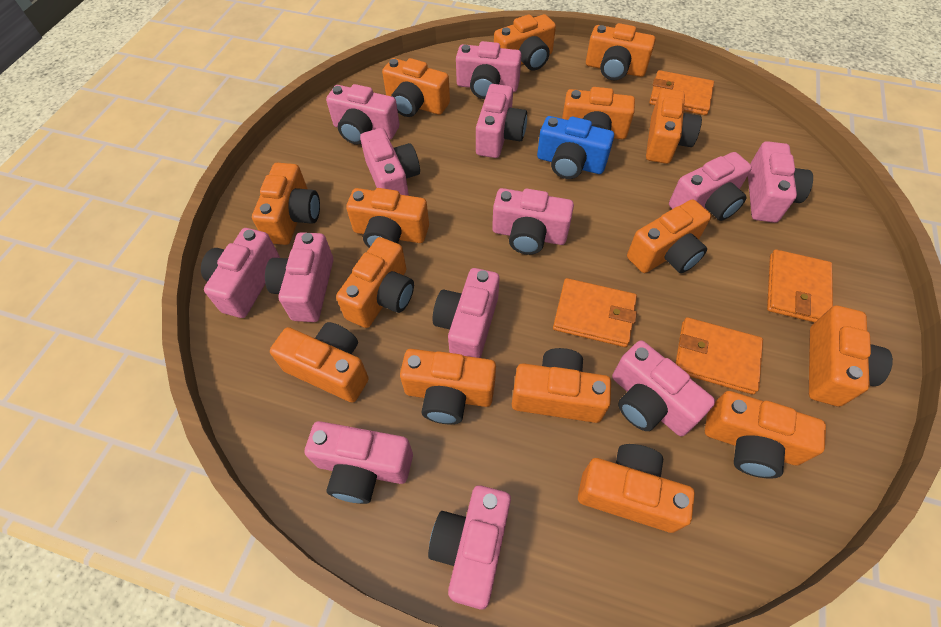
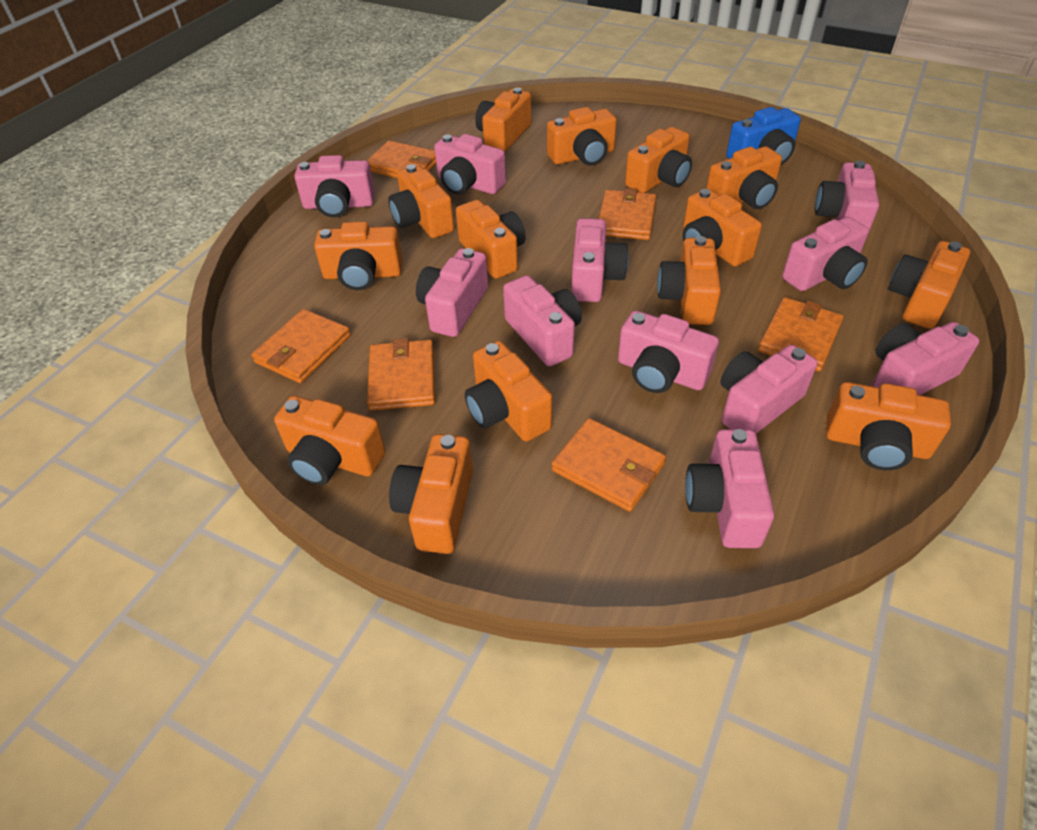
orange camera: 15 -> 14
orange wallet: 4 -> 6
pink camera: 13 -> 11

